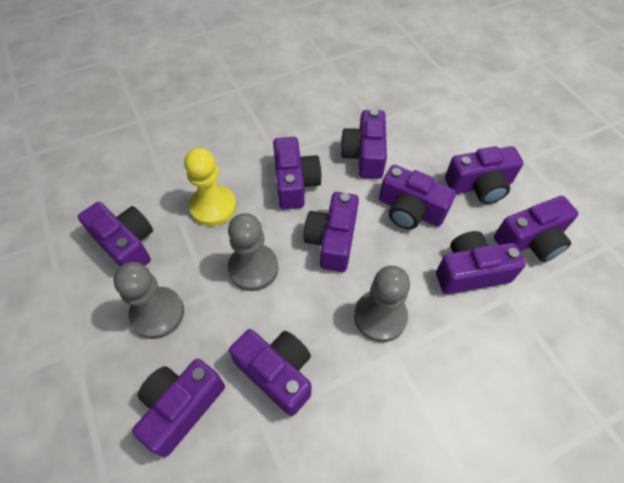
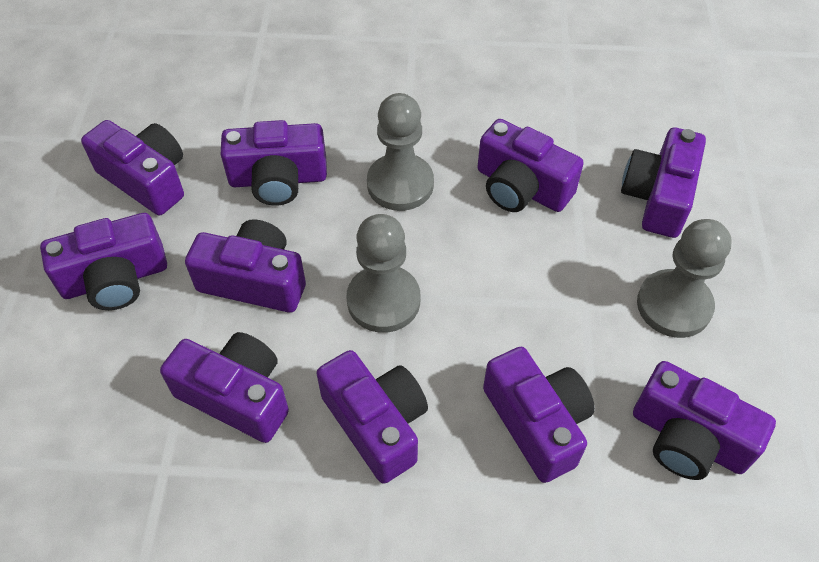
yellow pawn: 1 -> 0

